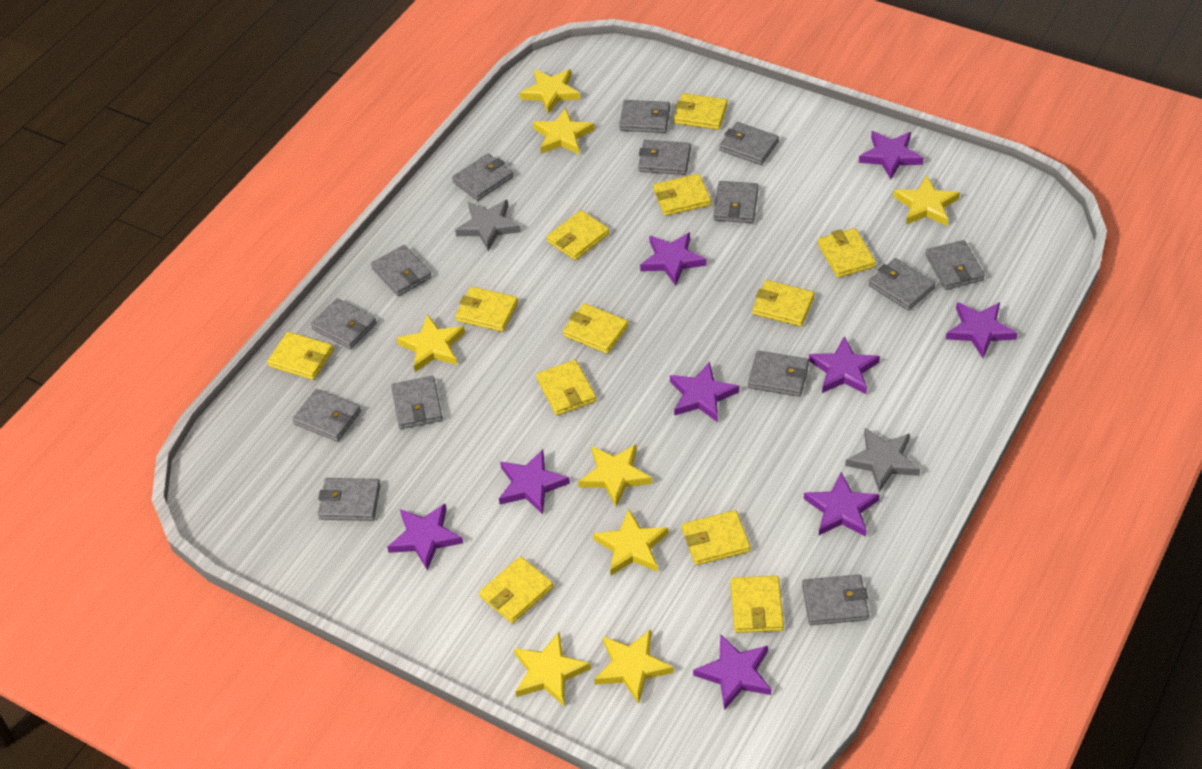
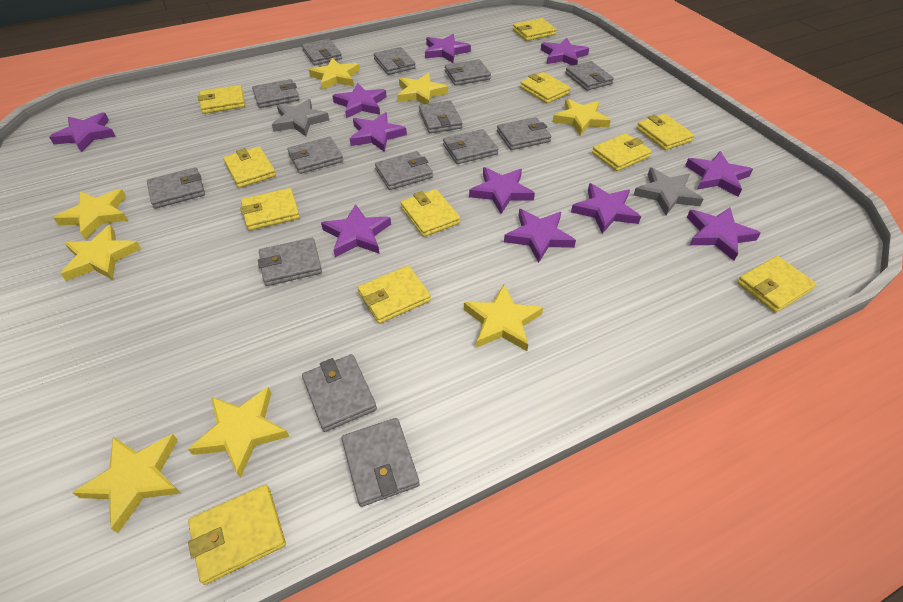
purple star: 9 -> 11
yellow wallet: 12 -> 11

